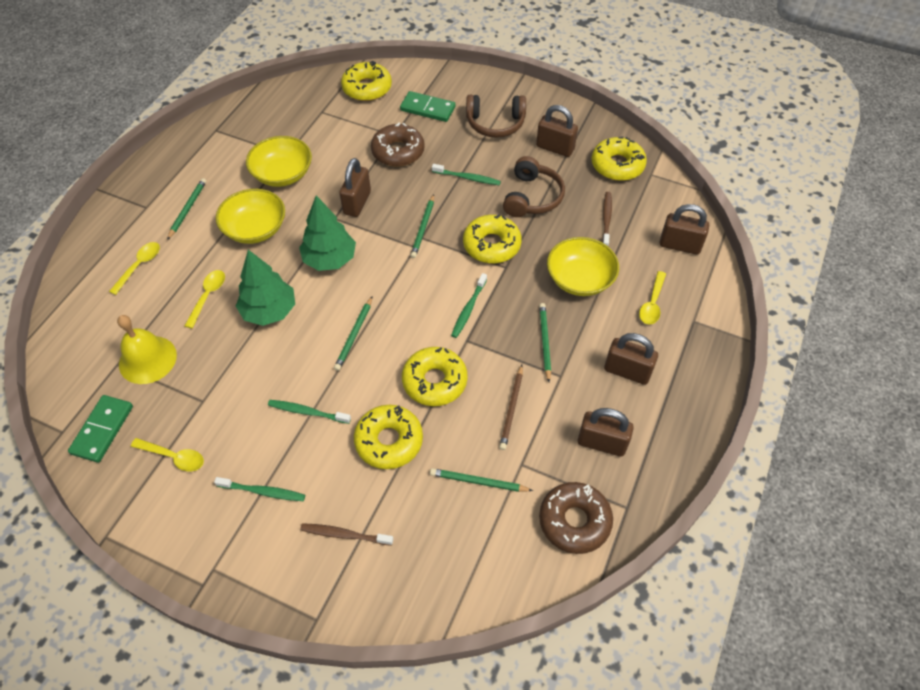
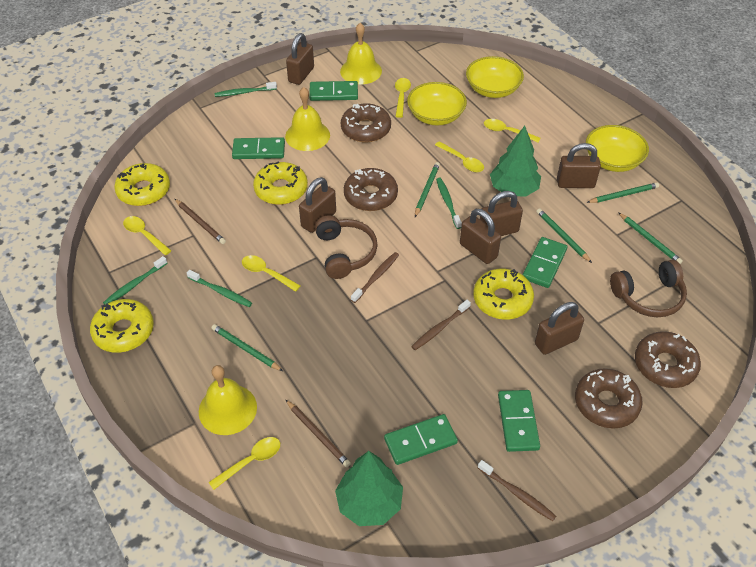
brown donut: 2 -> 4
brown padlock: 5 -> 6
brown pencil: 1 -> 2
brown toothbrush: 2 -> 3
green domino: 2 -> 5
yellow bell: 1 -> 3
yellow donut: 5 -> 4
yellow spoon: 4 -> 6

